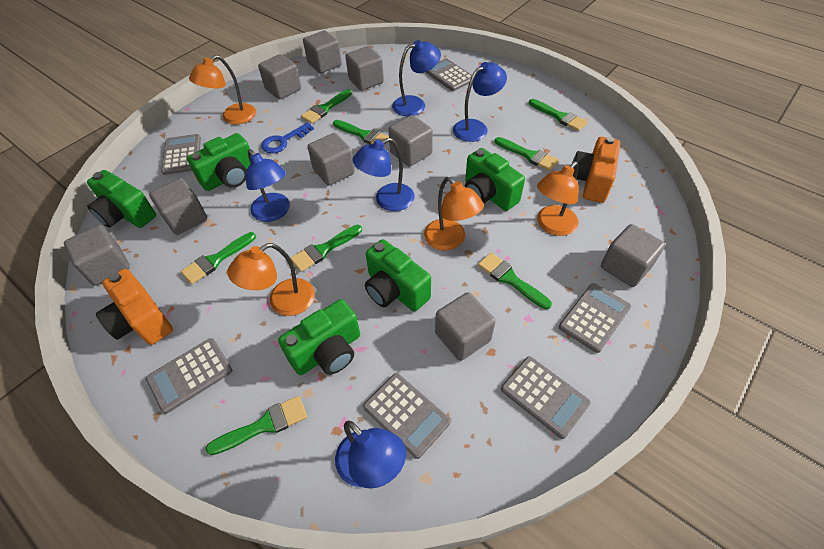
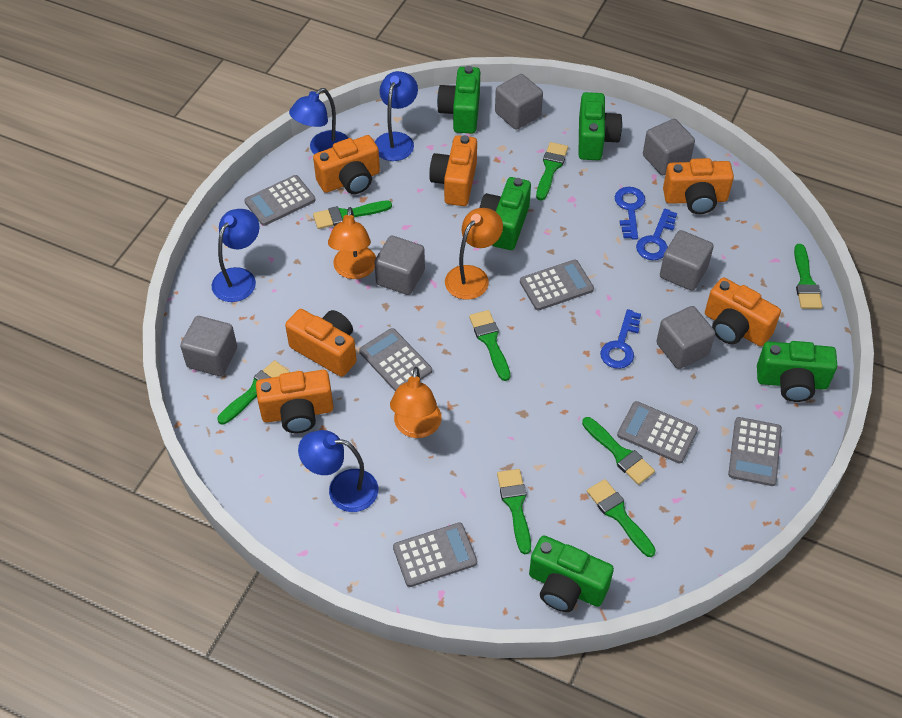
blue key: 1 -> 3
blue lamp: 5 -> 4
grey cube: 9 -> 6
orange camera: 2 -> 6
orange lamp: 4 -> 3

